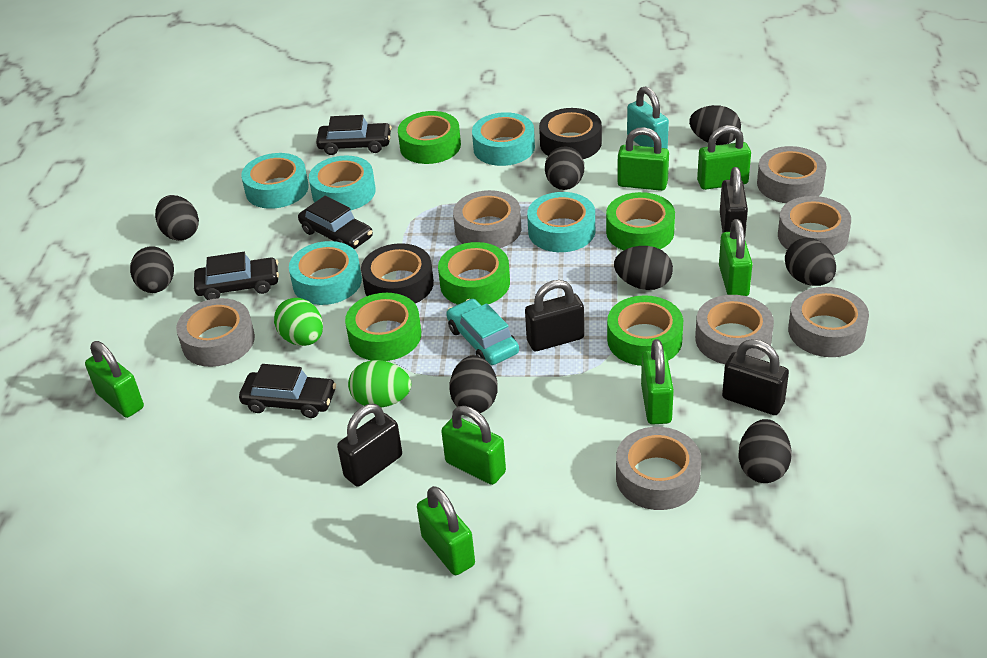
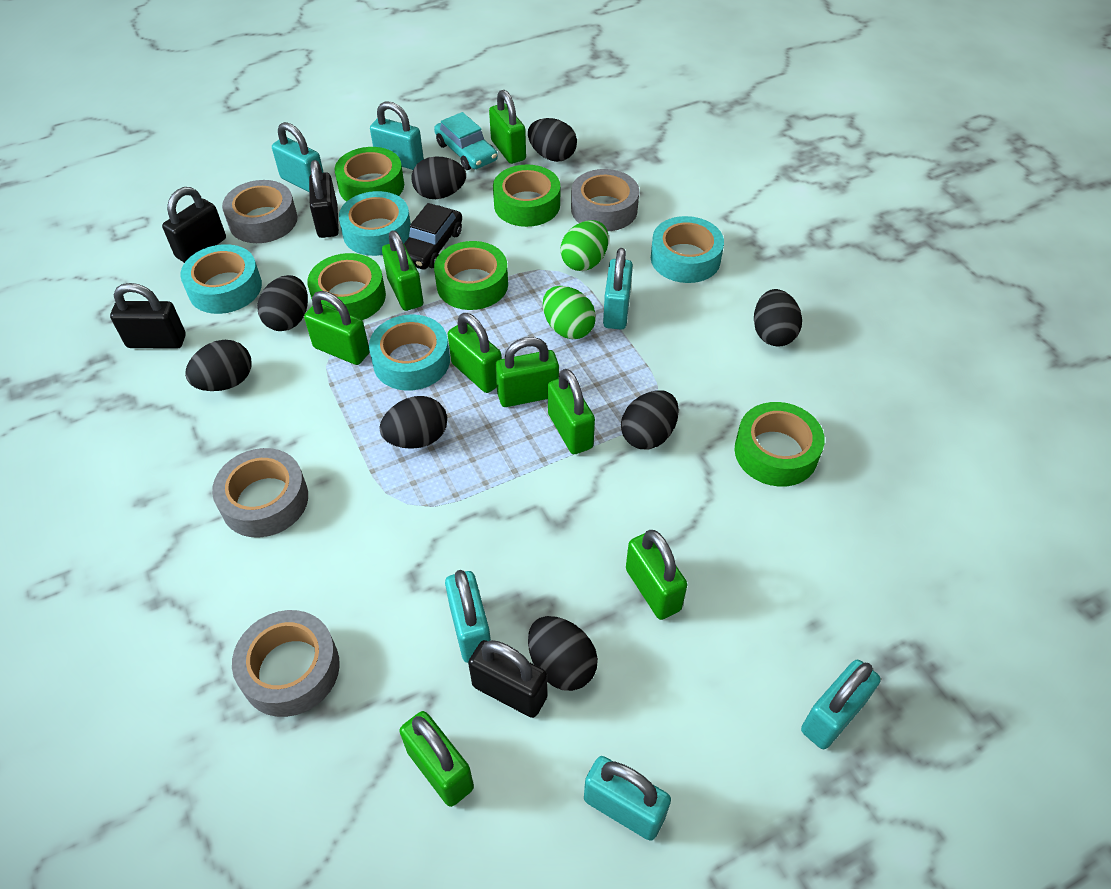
black car: 4 -> 1
black tape: 2 -> 0
green padlock: 7 -> 8
grey tape: 7 -> 4
turquoise padlock: 1 -> 6
turquoise tape: 5 -> 4

